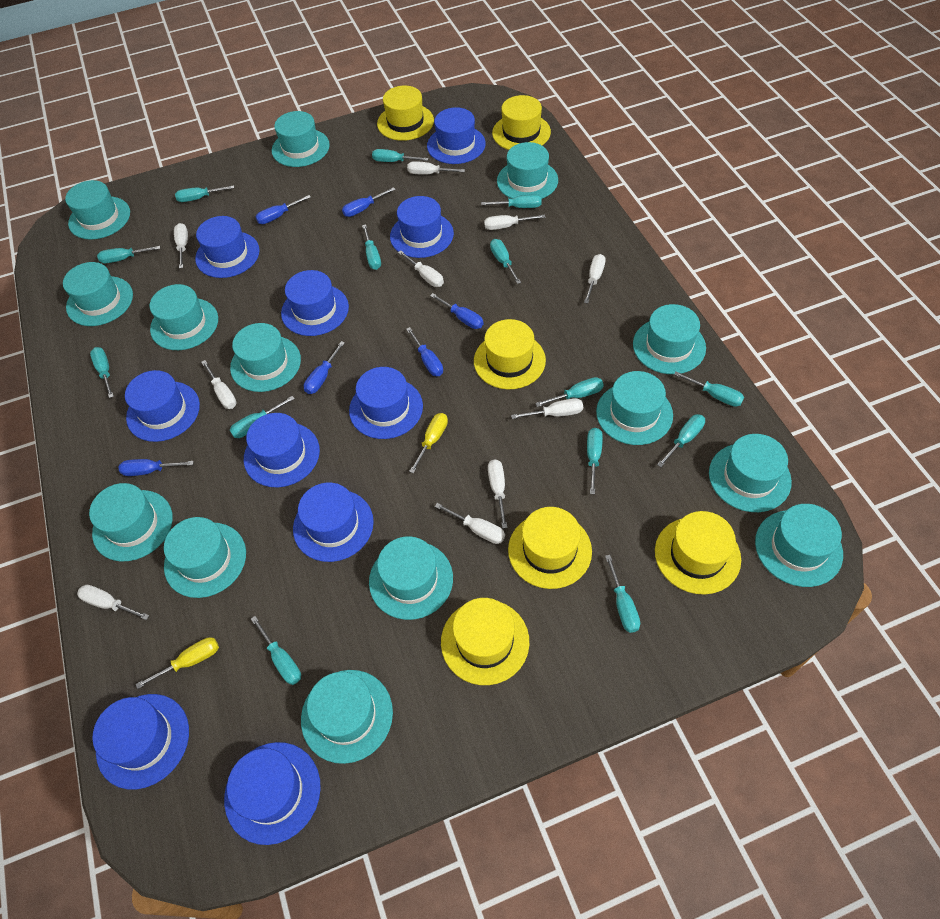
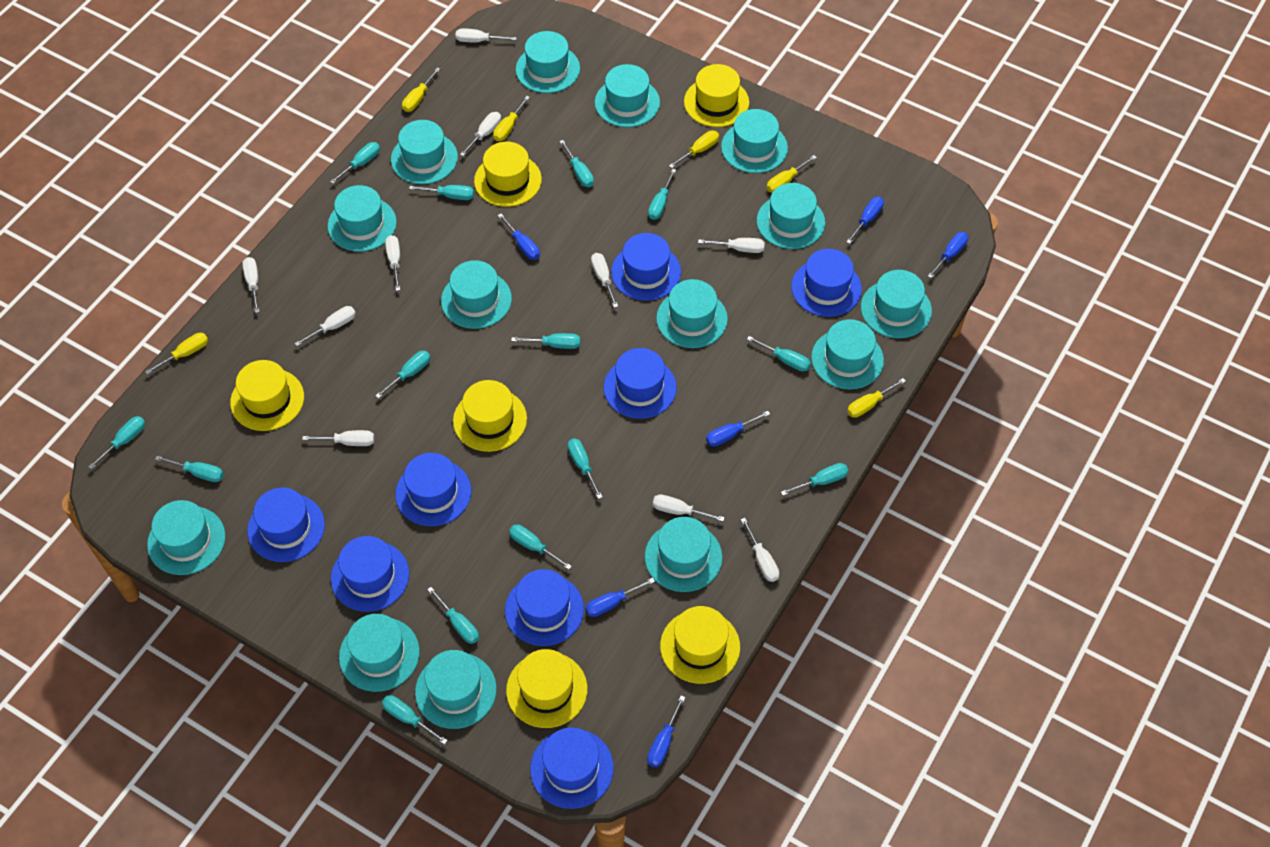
blue hat: 10 -> 8
yellow screwdriver: 2 -> 6

